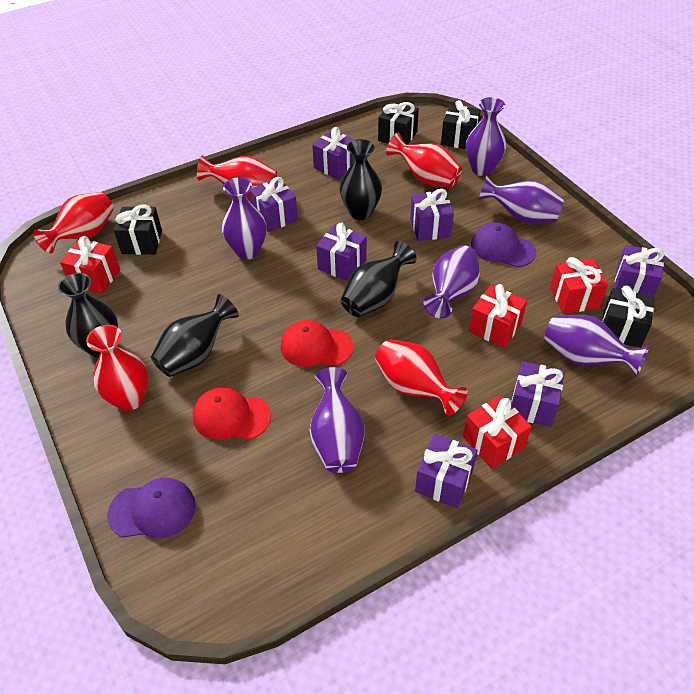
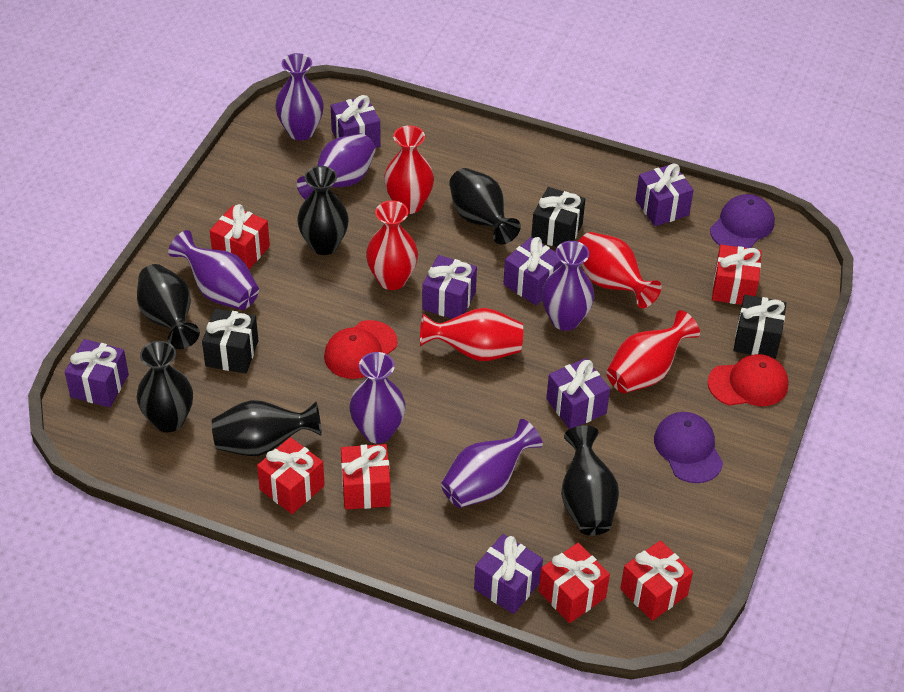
black gift: 4 -> 3
black vase: 4 -> 6
red gift: 4 -> 6

